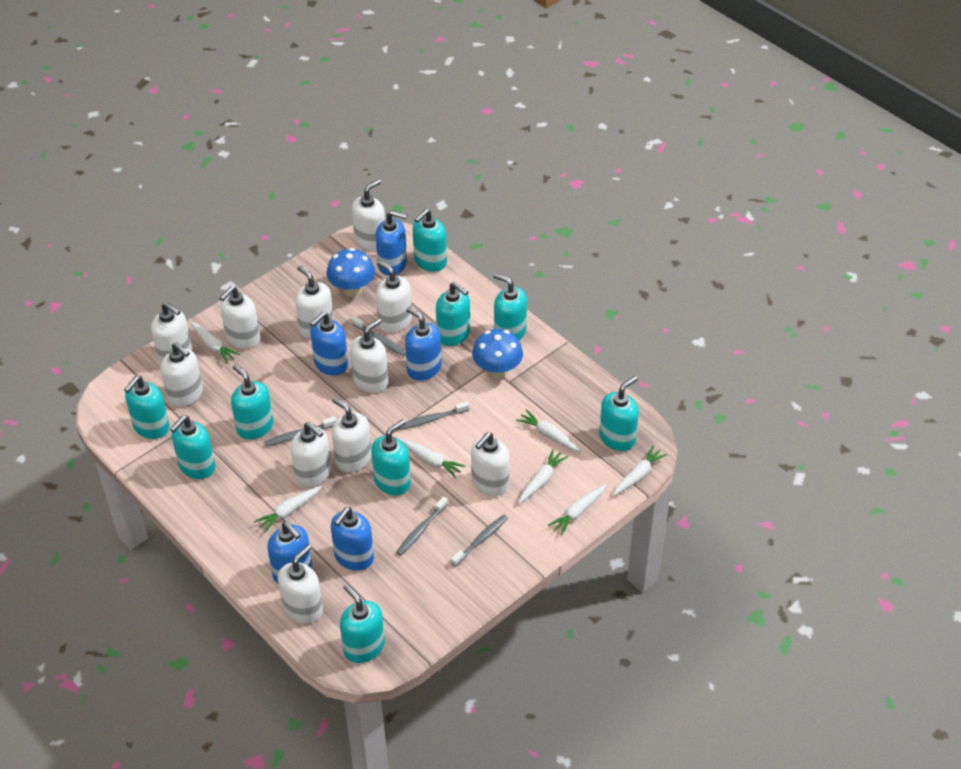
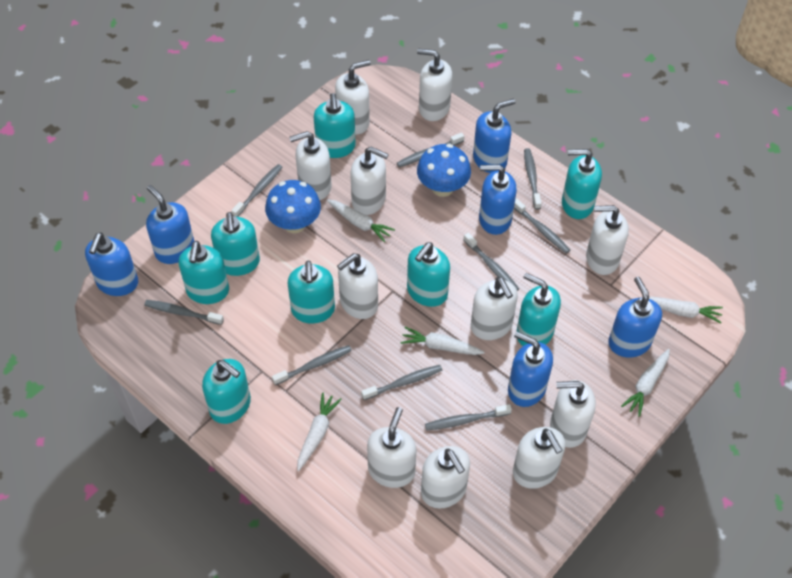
blue soap dispenser: 5 -> 6
grey toothbrush: 5 -> 9
turquoise soap dispenser: 9 -> 8
white carrot: 7 -> 5

